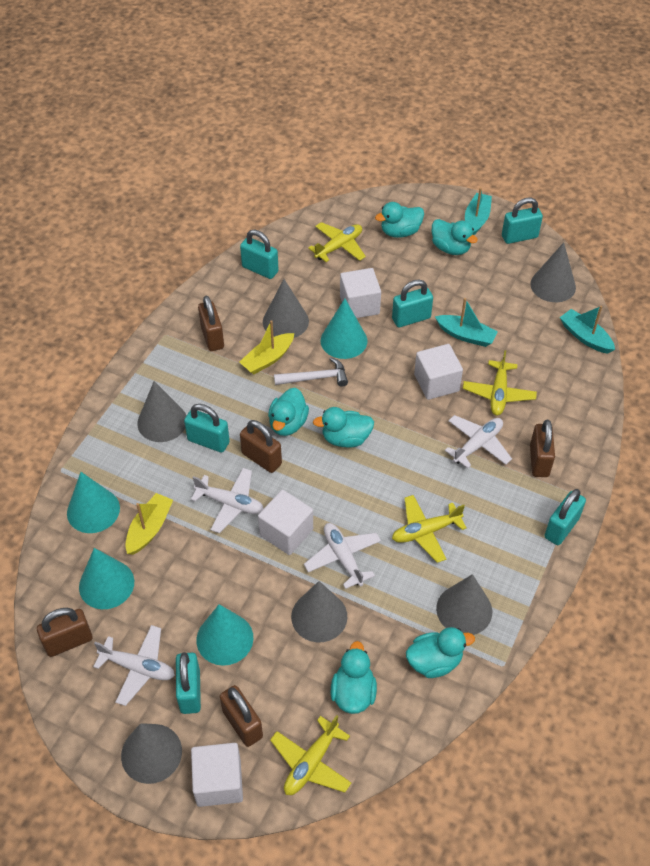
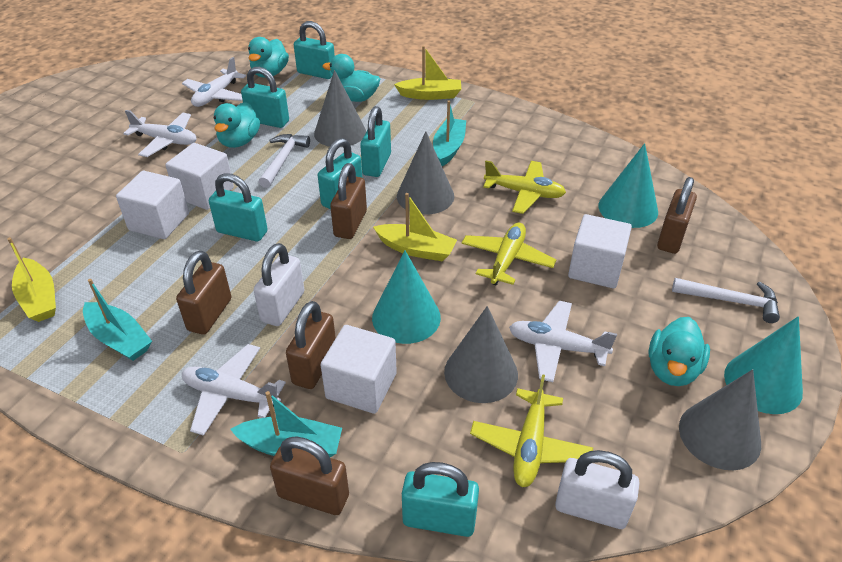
grey cone: 6 -> 4
turquoise cone: 4 -> 3
turquoise duck: 6 -> 4
white hammer: 1 -> 2
white padlock: 0 -> 2
yellow boat: 2 -> 3
yellow plane: 4 -> 3

